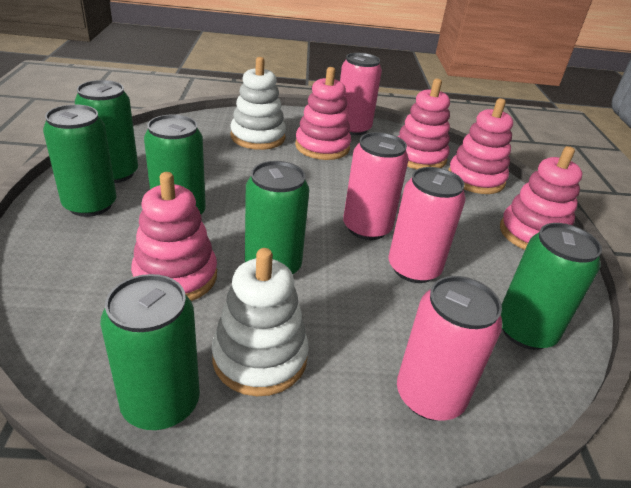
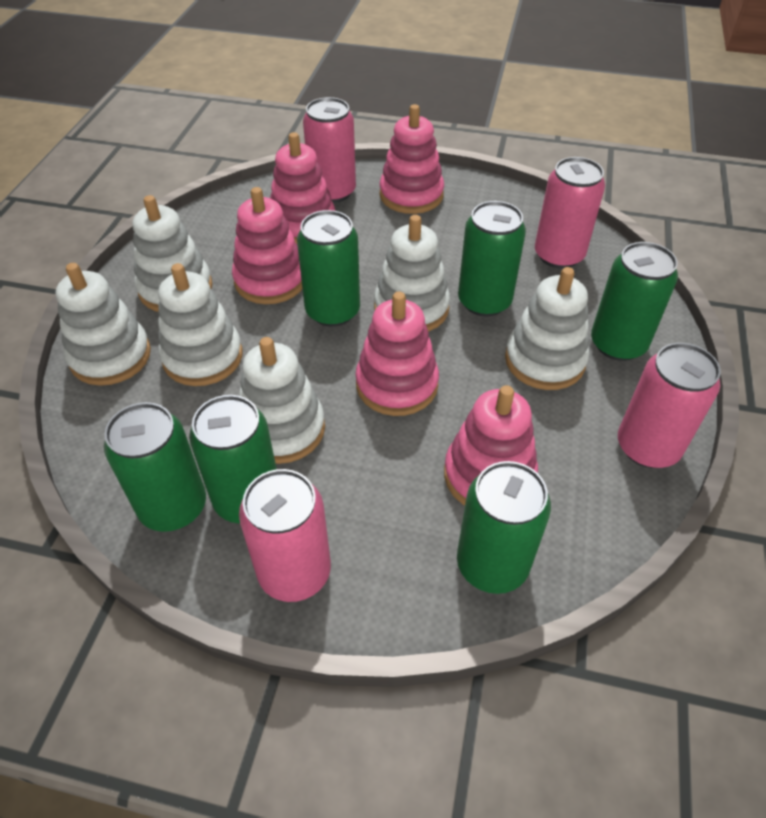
white stacking toy: 2 -> 6

